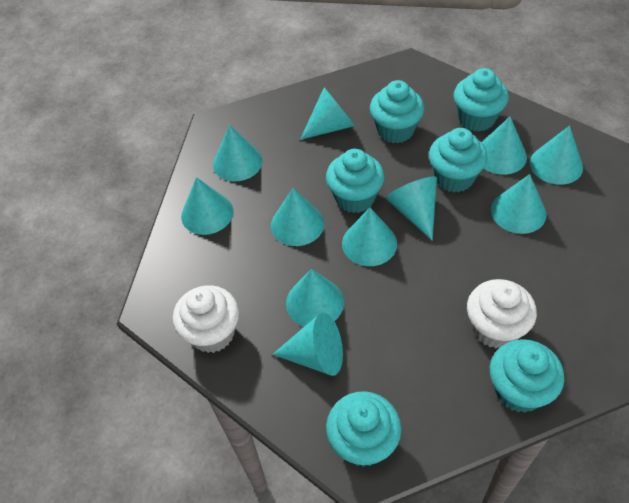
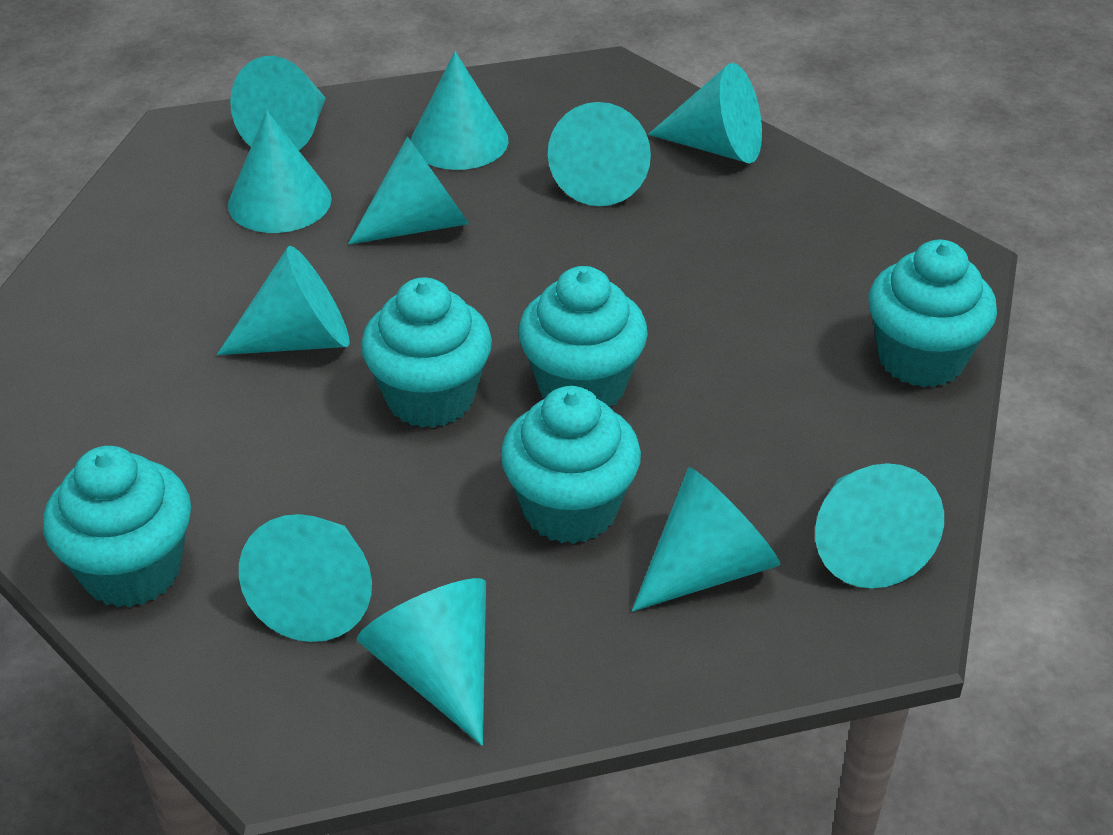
turquoise cupcake: 6 -> 5
white cupcake: 2 -> 0

